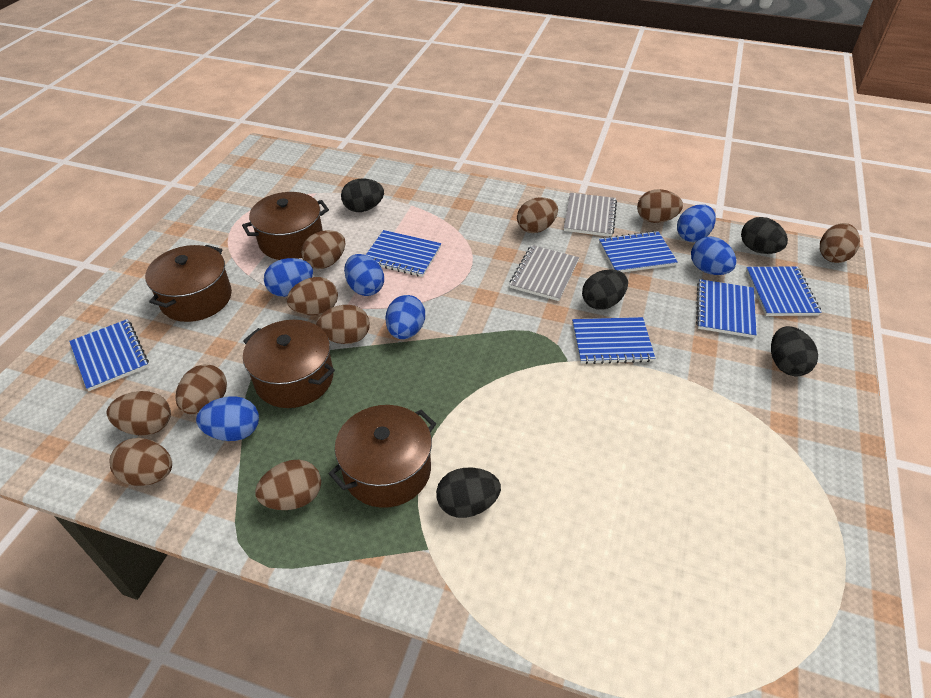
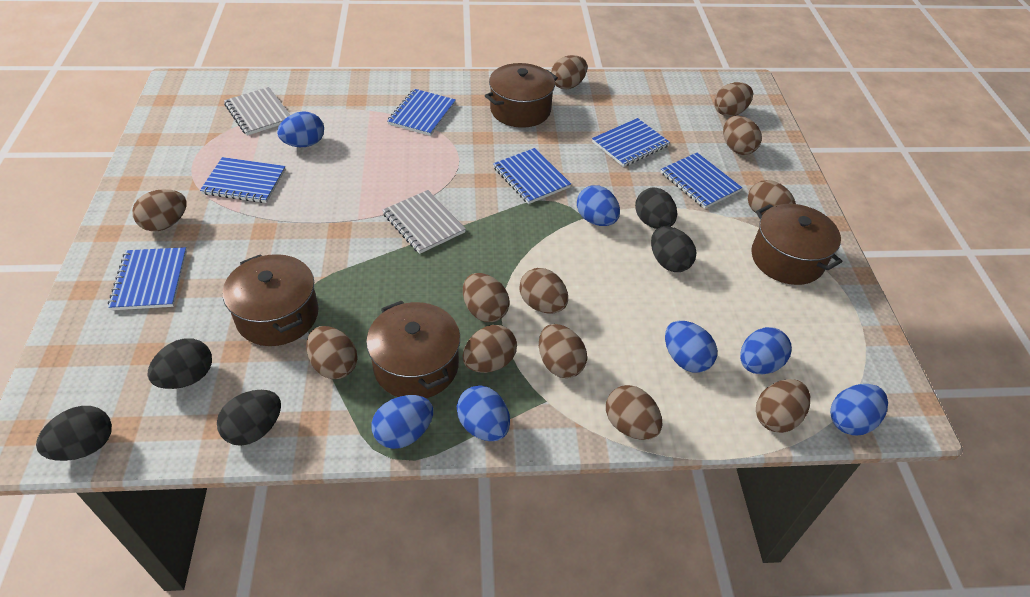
blue egg: 6 -> 7
brown egg: 10 -> 12

